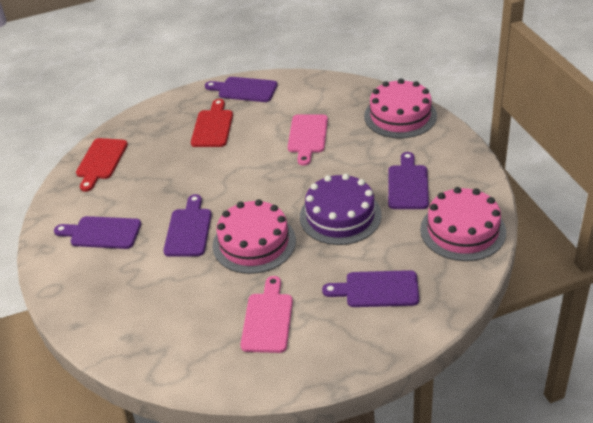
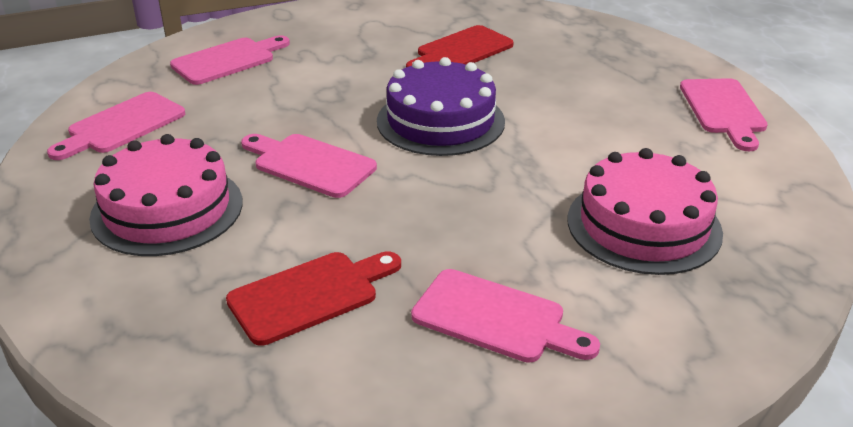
pink cake: 3 -> 2
pink cutting board: 2 -> 5
purple cutting board: 5 -> 0

